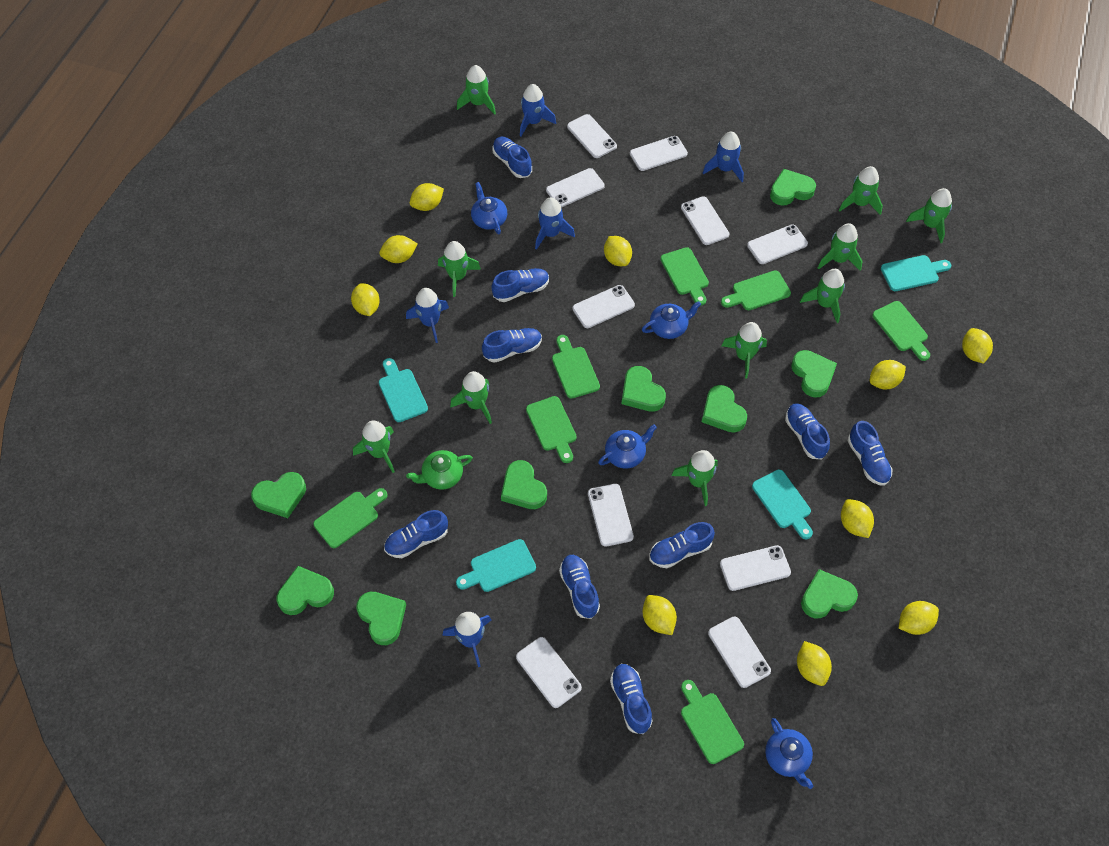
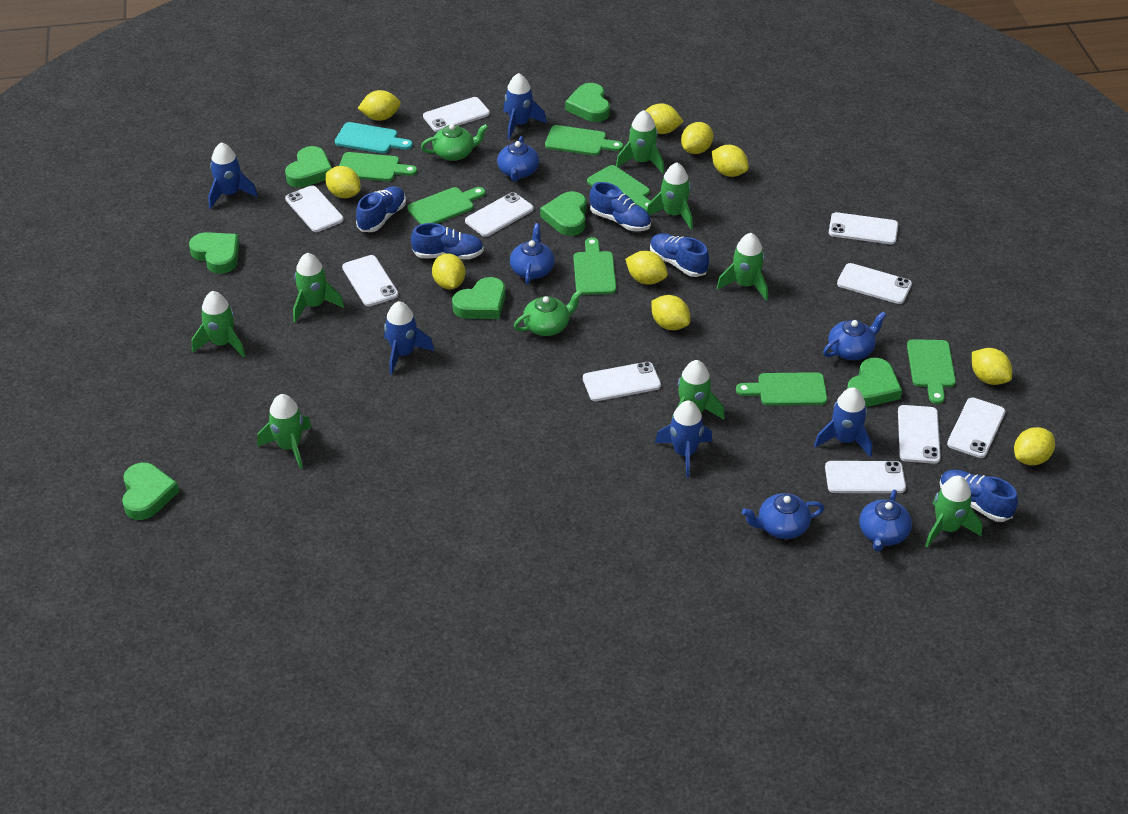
blue shoe: 9 -> 5
blue teapot: 4 -> 5
green heart: 9 -> 7
green rocket: 10 -> 8
green teapot: 1 -> 2
turquoise cutting board: 4 -> 1

